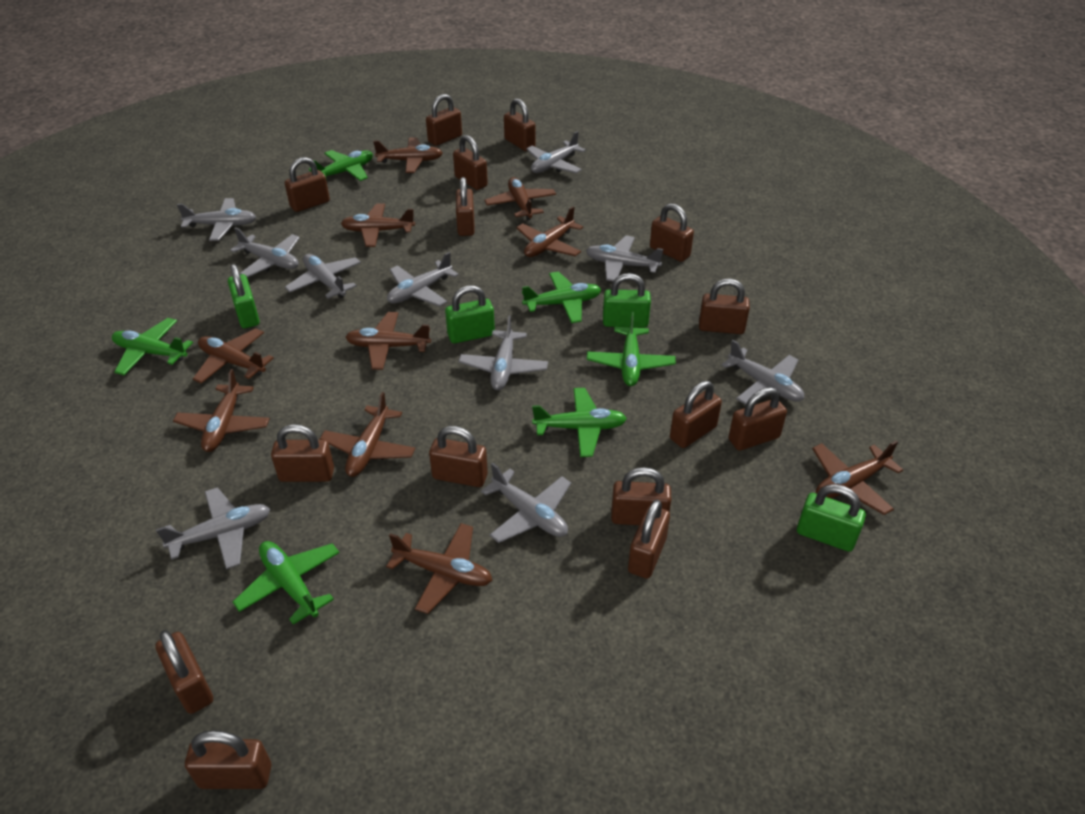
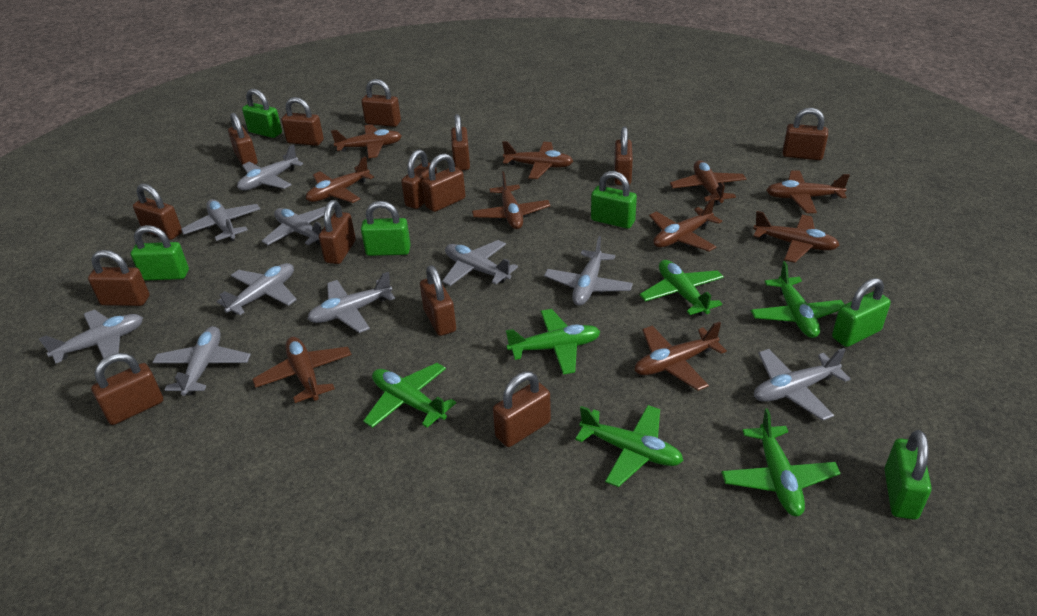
brown padlock: 15 -> 14
green padlock: 4 -> 6

